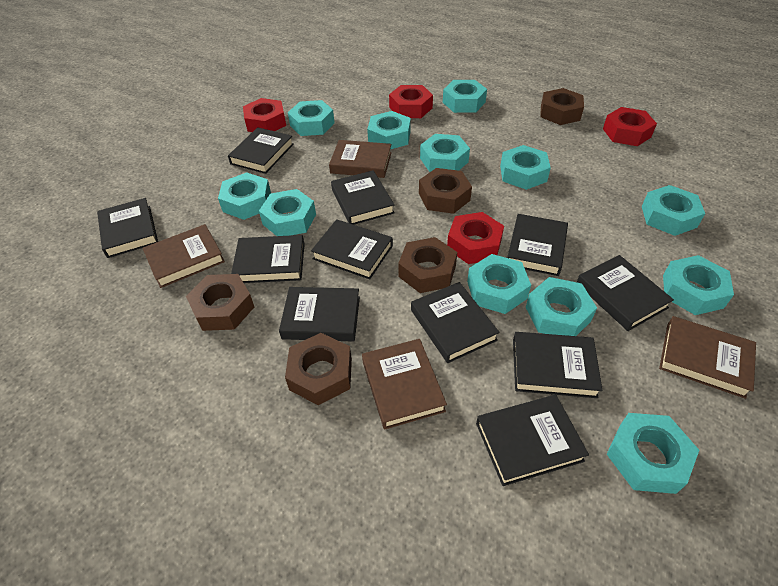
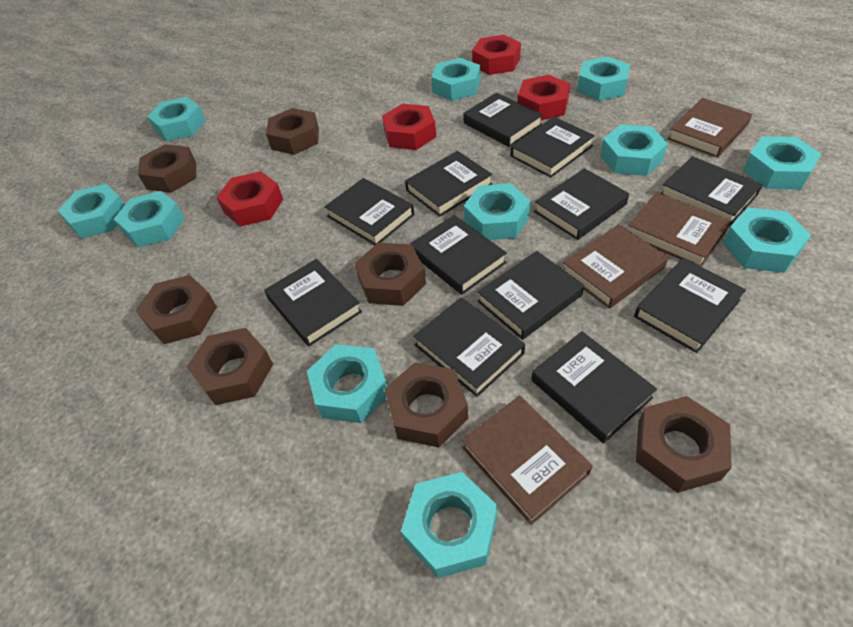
black book: 11 -> 12
brown nut: 5 -> 7
turquoise nut: 12 -> 11

